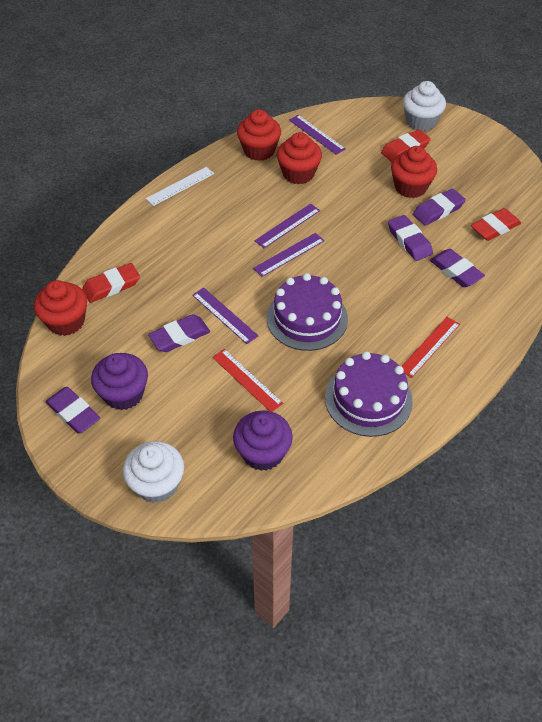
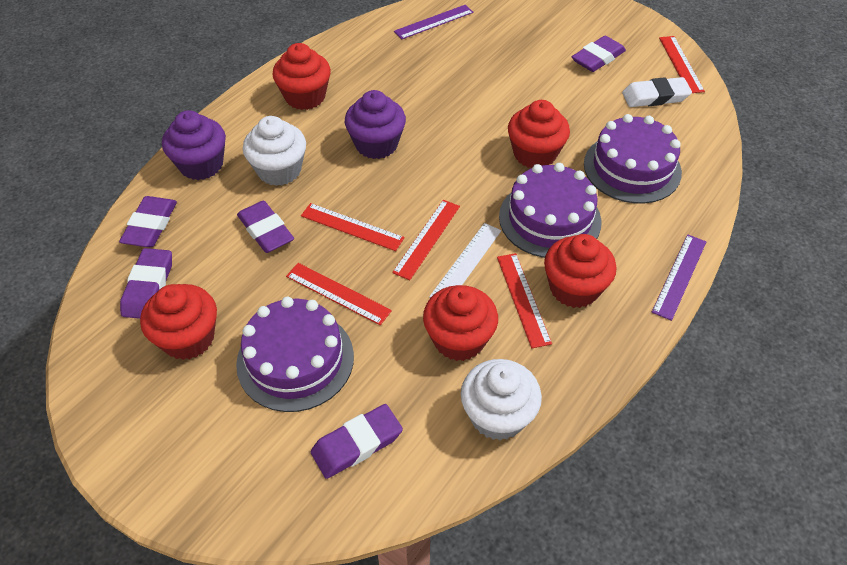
purple cake: 2 -> 3
purple ruler: 4 -> 2
red cupcake: 4 -> 5
red eraser: 3 -> 0
red ruler: 2 -> 5
white eraser: 0 -> 1

